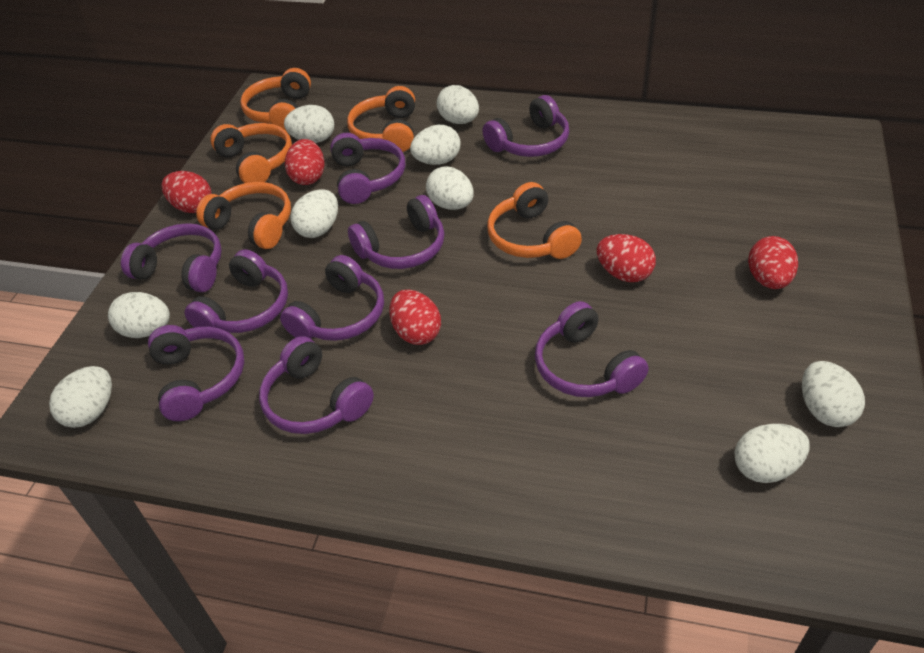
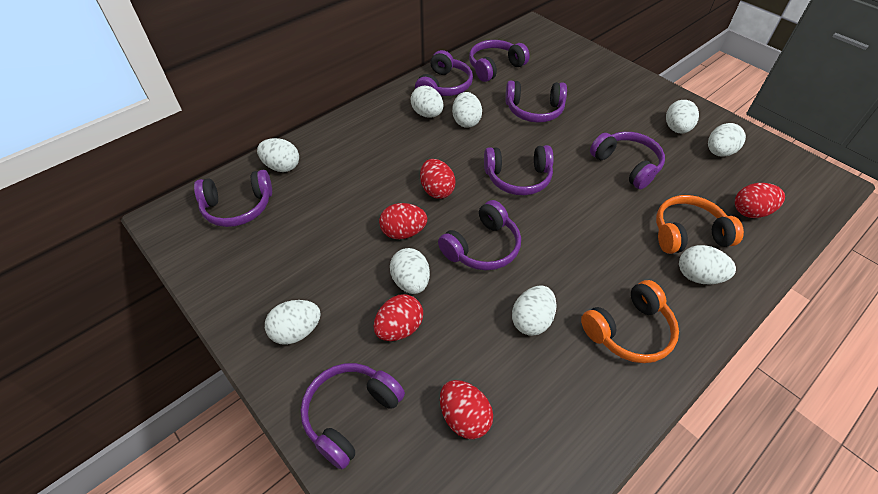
orange headphones: 5 -> 2
purple headphones: 9 -> 8

